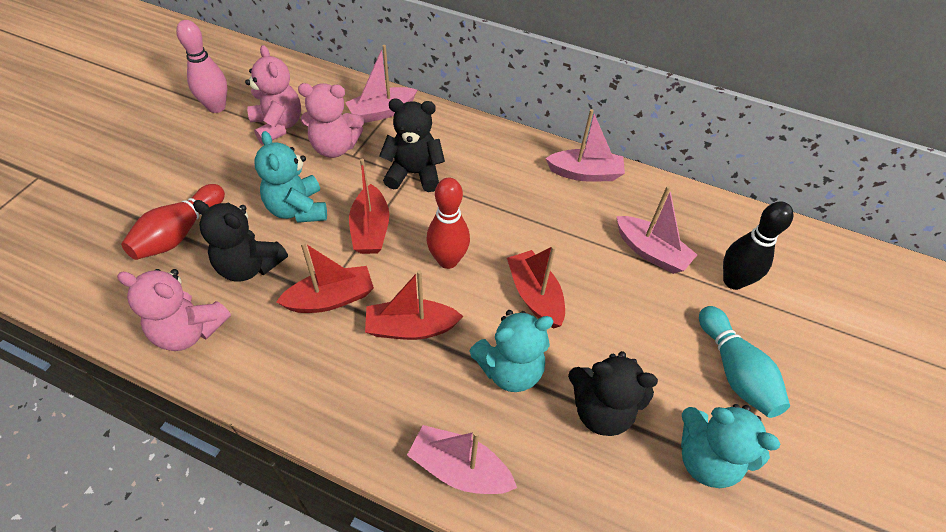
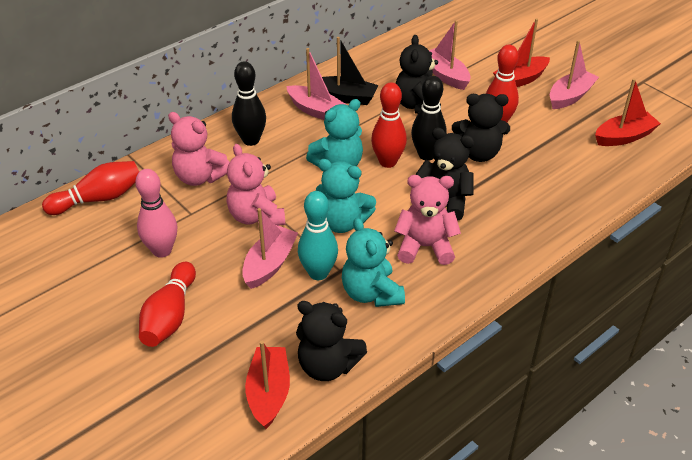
black boat: 0 -> 1
black bowling pin: 1 -> 2
black teddy bear: 3 -> 4
red boat: 4 -> 3
red bowling pin: 2 -> 4

